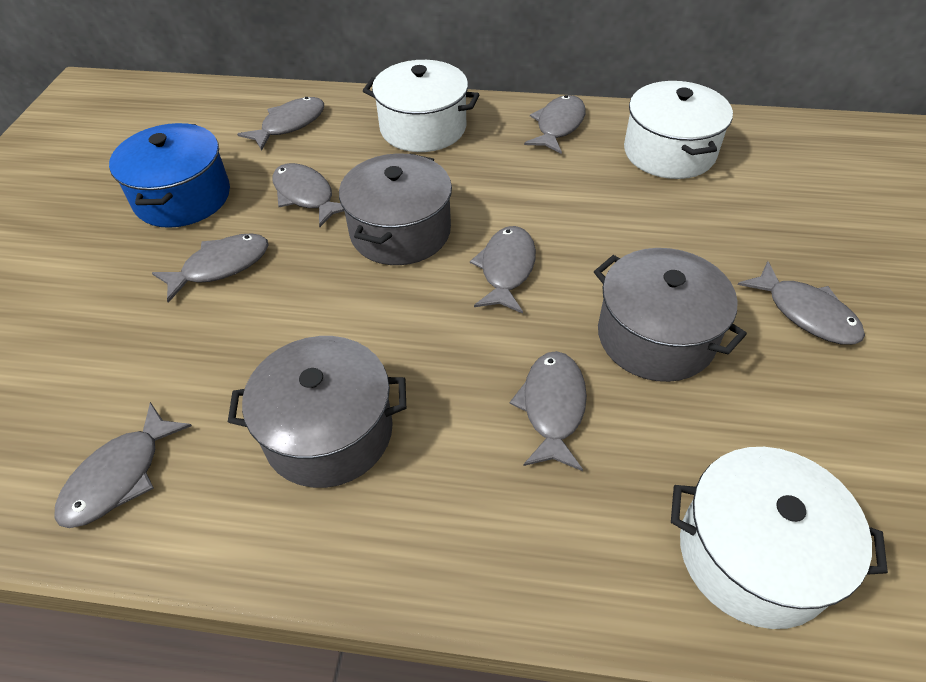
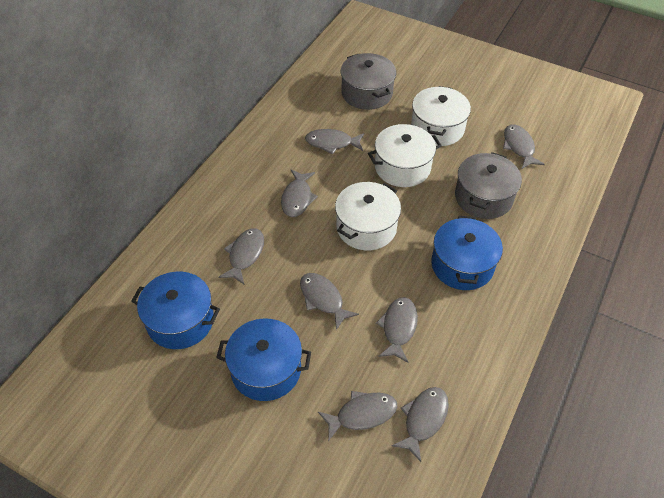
blue pot: 1 -> 3
grey pot: 3 -> 2

